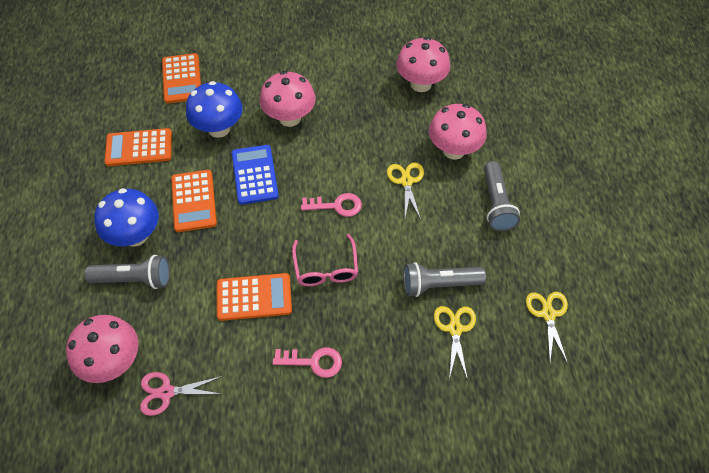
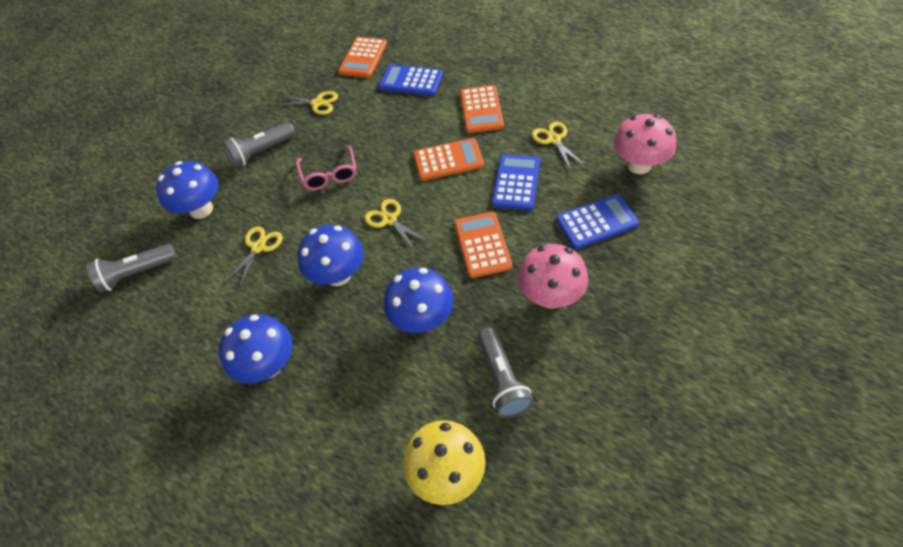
blue calculator: 1 -> 3
blue mushroom: 2 -> 4
pink key: 2 -> 0
pink mushroom: 4 -> 2
pink scissors: 1 -> 0
yellow mushroom: 0 -> 1
yellow scissors: 3 -> 4

